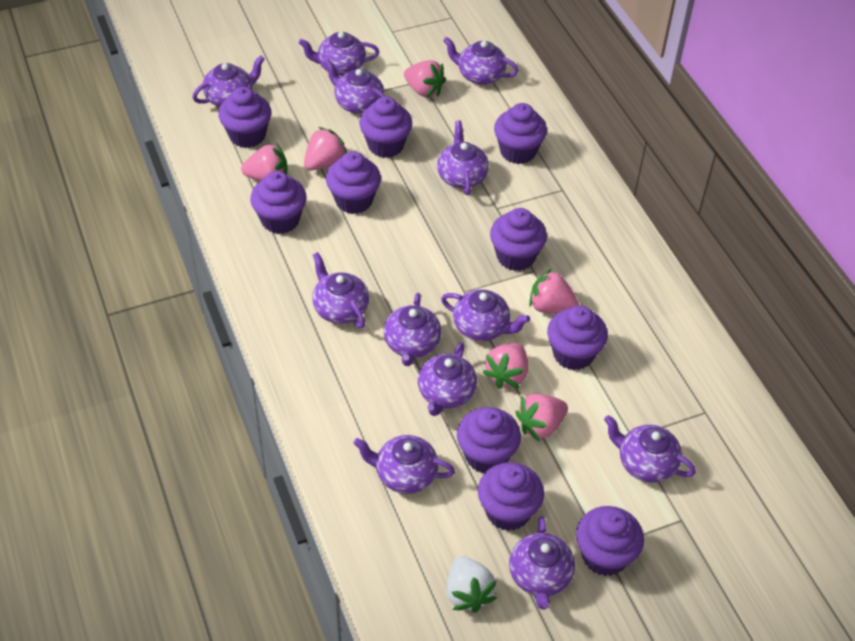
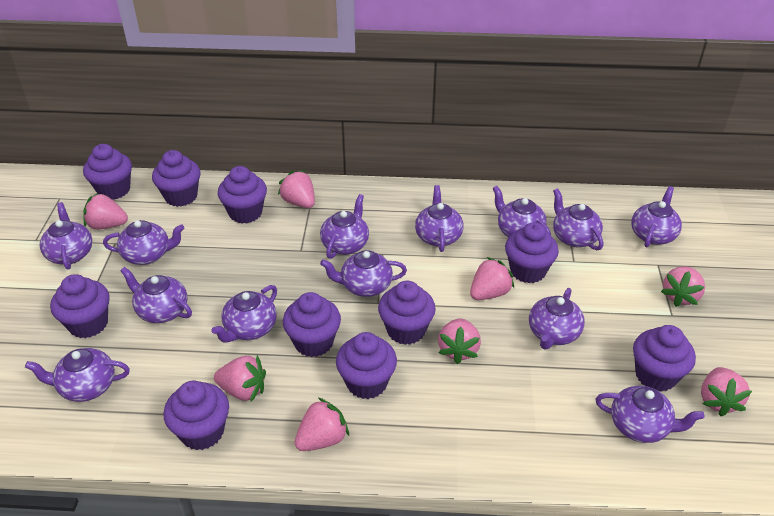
pink strawberry: 6 -> 8
purple teapot: 12 -> 13
white strawberry: 1 -> 0

